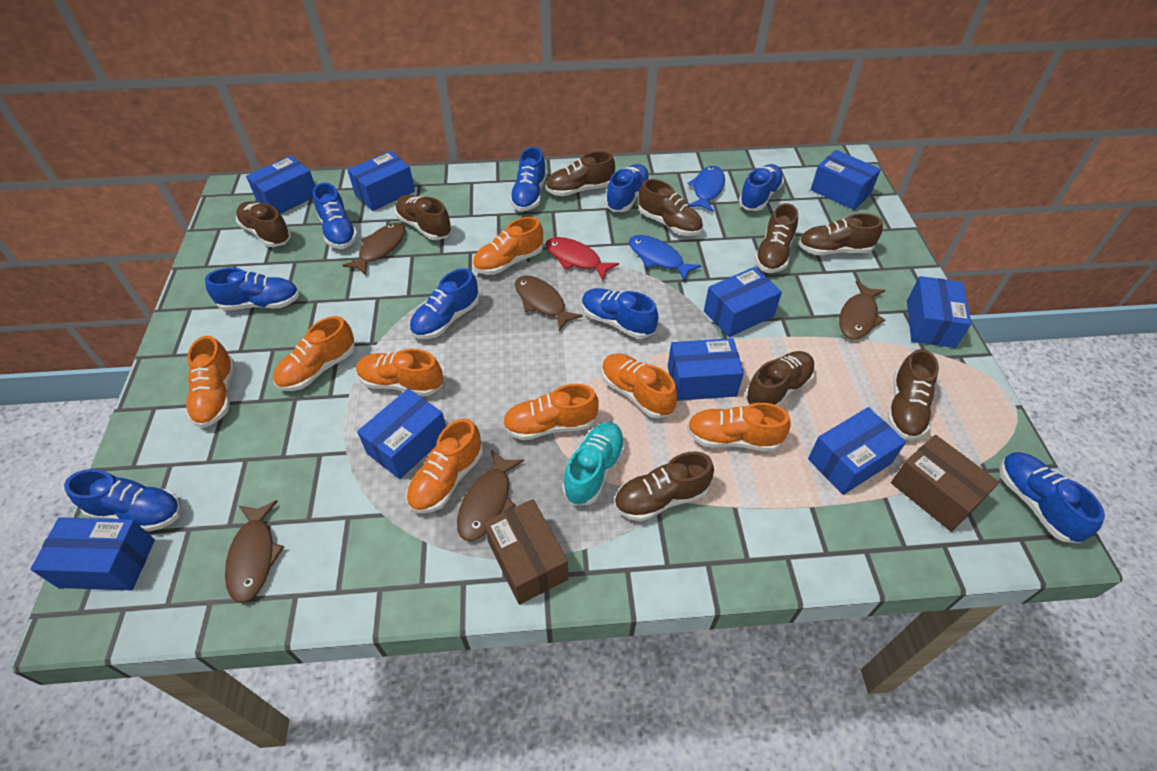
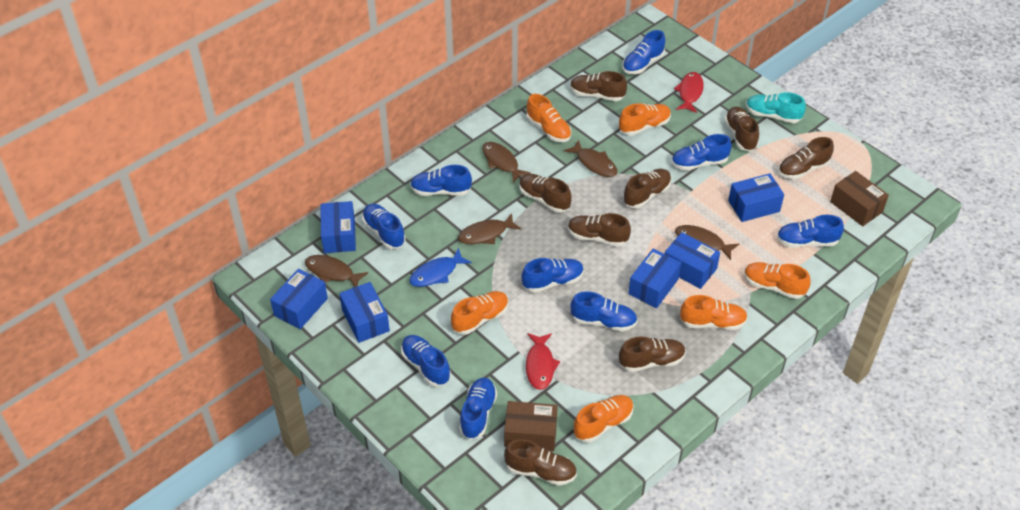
blue box: 9 -> 6
blue fish: 2 -> 1
brown shoe: 9 -> 8
orange shoe: 8 -> 6
red fish: 1 -> 2

